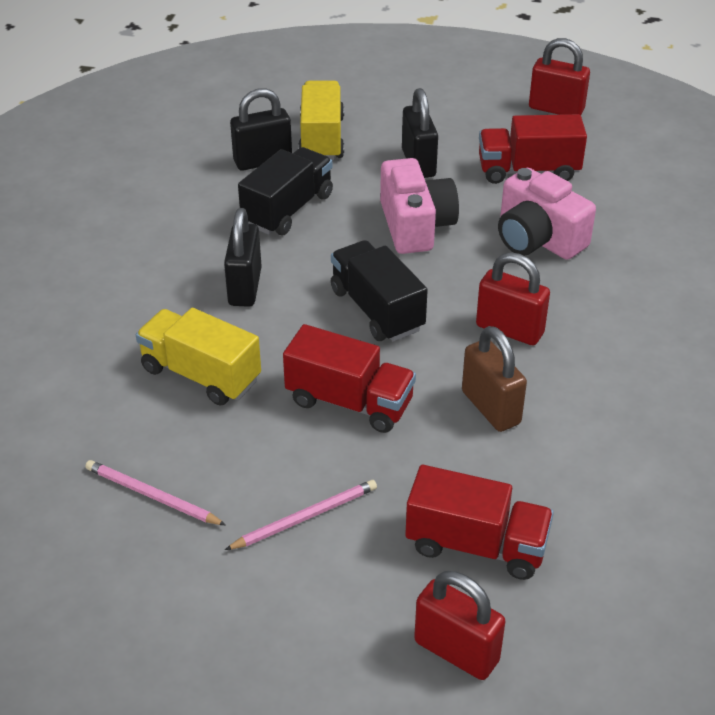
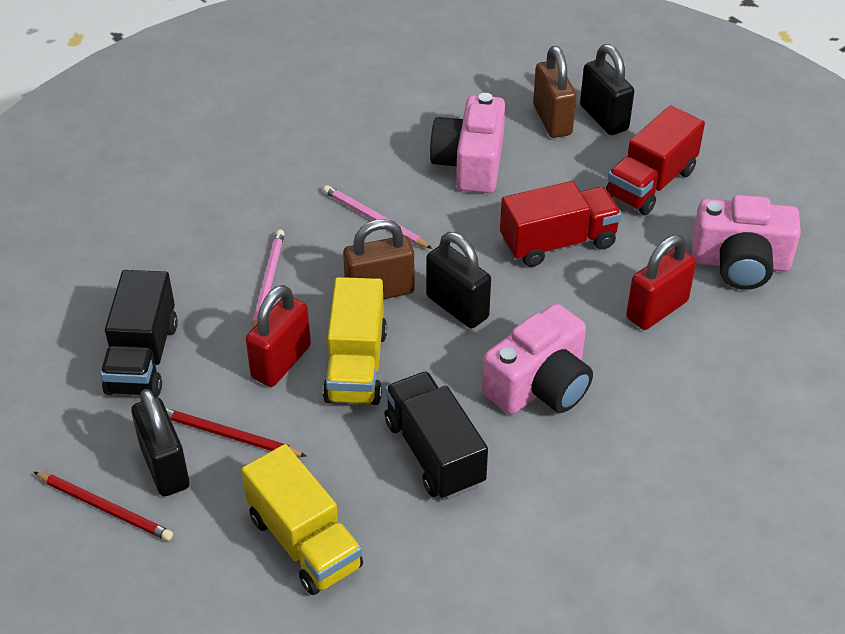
brown padlock: 1 -> 2
pink camera: 2 -> 3
red padlock: 3 -> 2
red pencil: 0 -> 2
red truck: 3 -> 2

